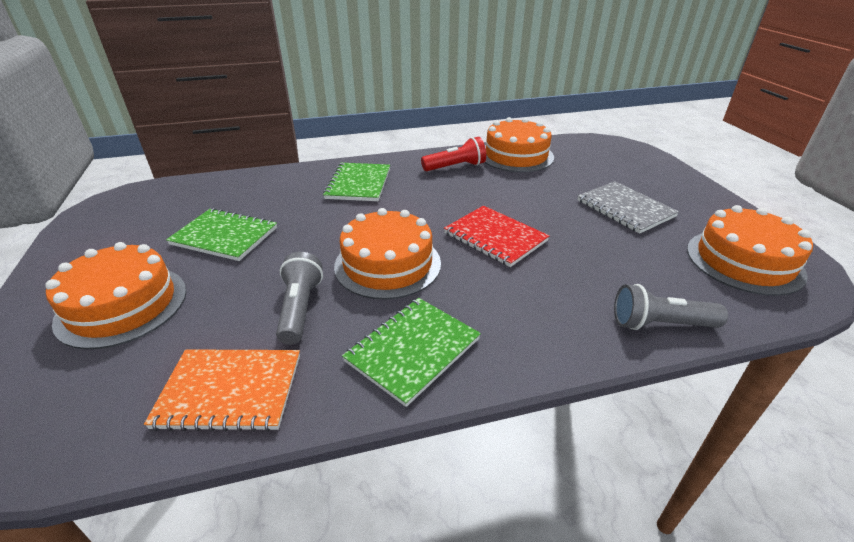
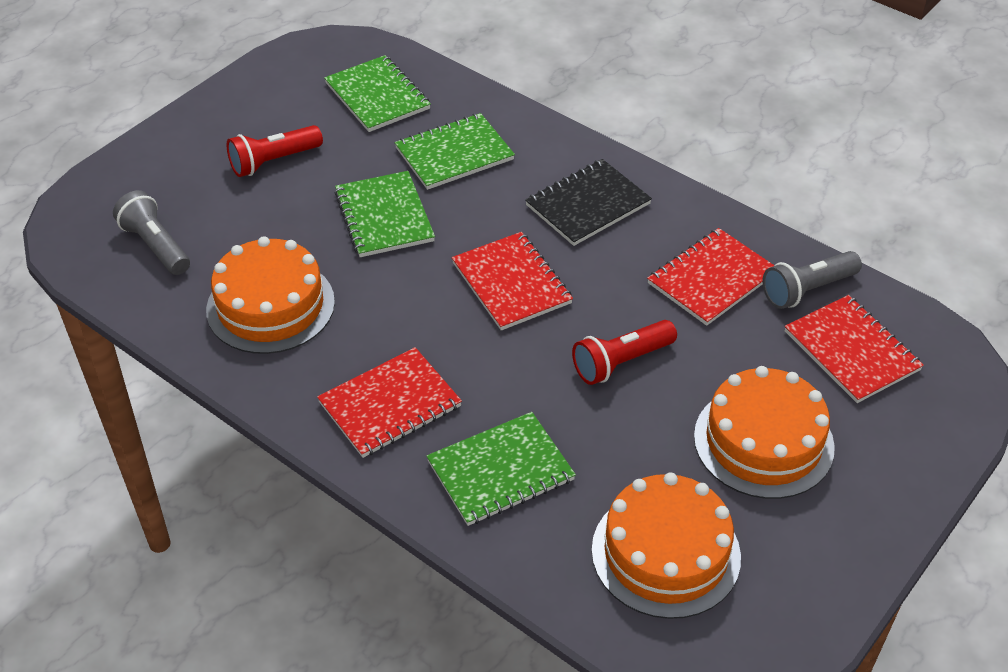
black notebook: 0 -> 1
green notebook: 3 -> 4
grey notebook: 1 -> 0
orange cake: 4 -> 3
orange notebook: 1 -> 0
red flashlight: 1 -> 2
red notebook: 1 -> 4

